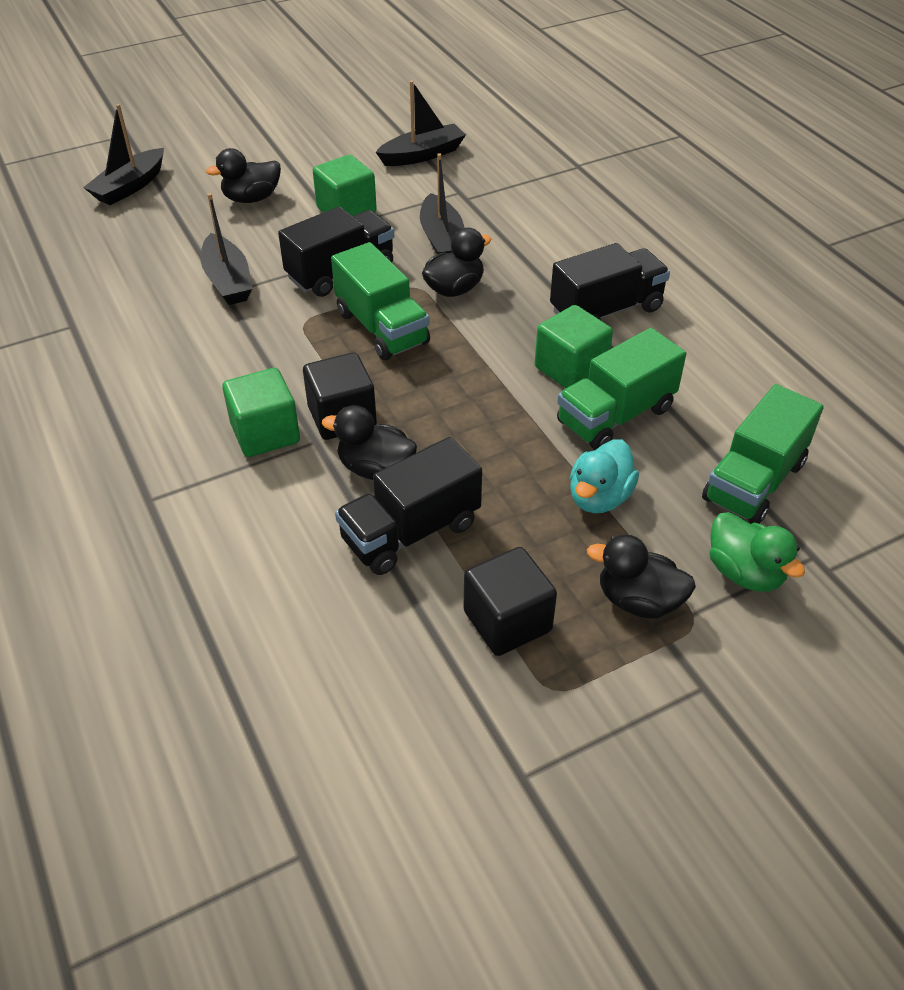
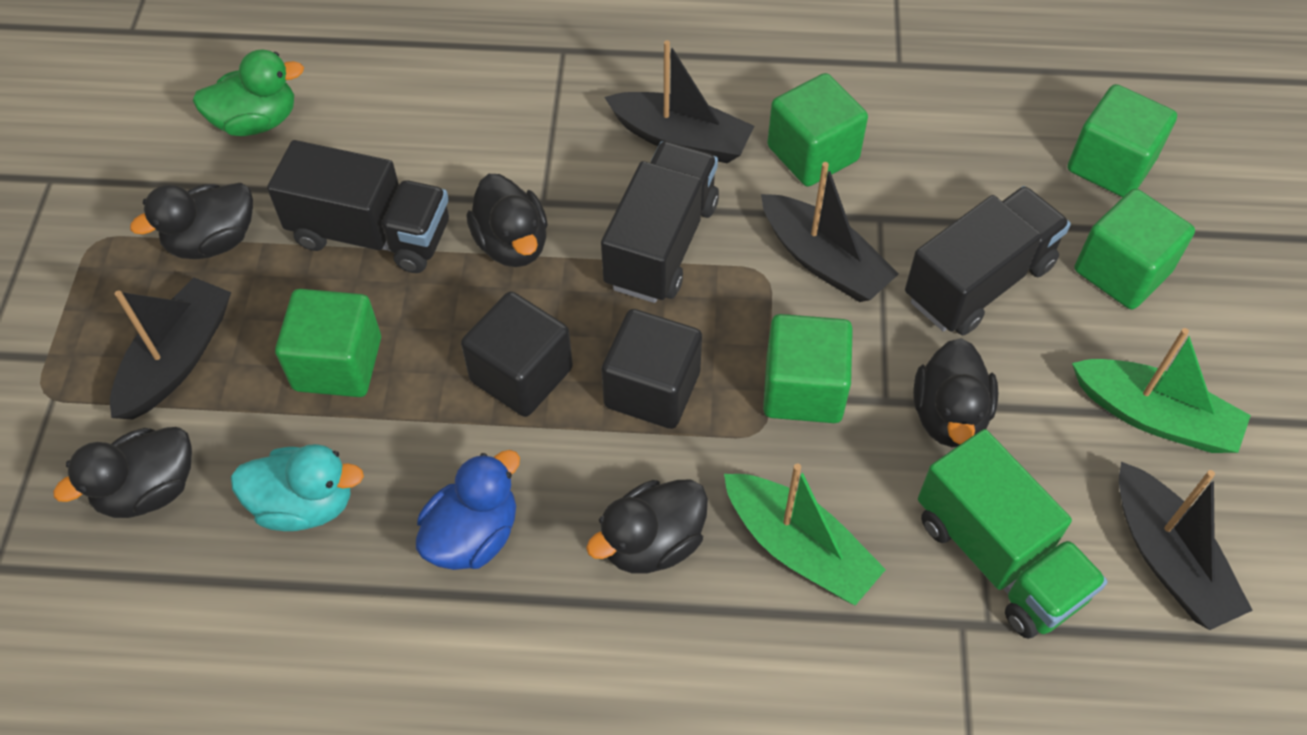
black duck: 4 -> 5
blue duck: 0 -> 1
green boat: 0 -> 2
green cube: 3 -> 5
green truck: 3 -> 1

